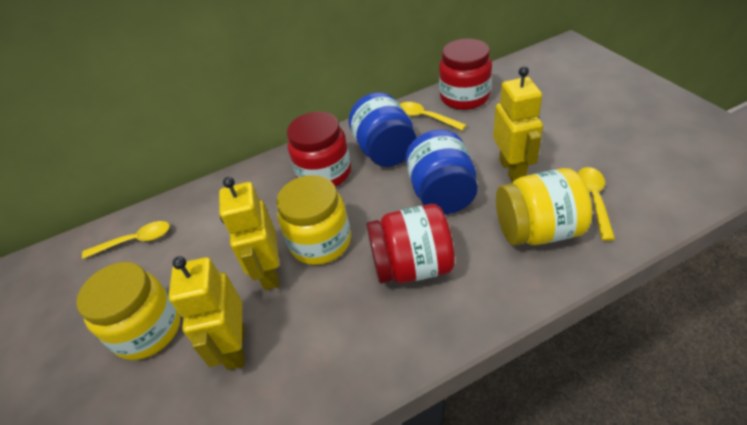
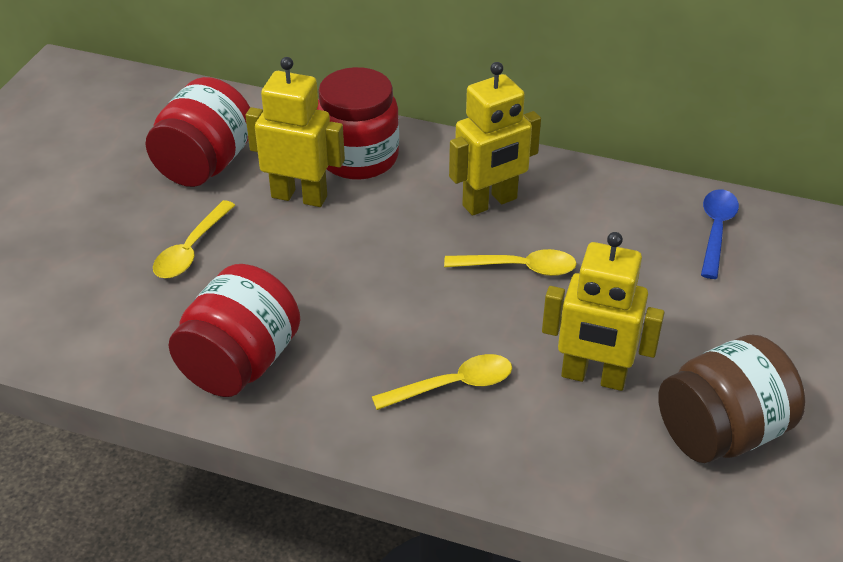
blue jar: 2 -> 0
blue spoon: 0 -> 1
brown jar: 0 -> 1
yellow jar: 3 -> 0

